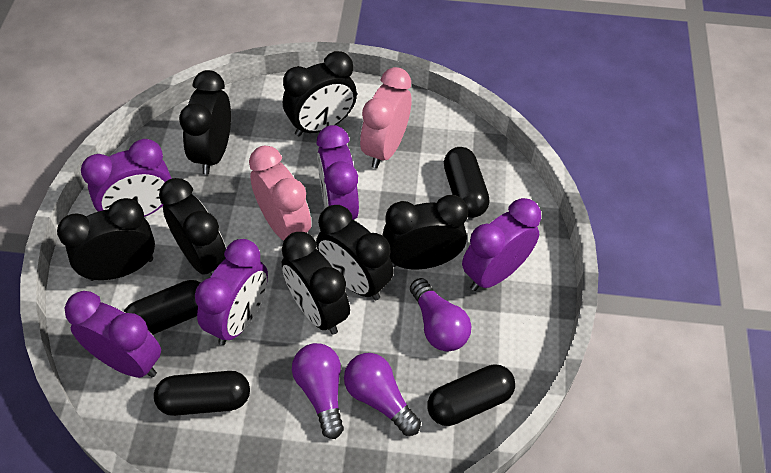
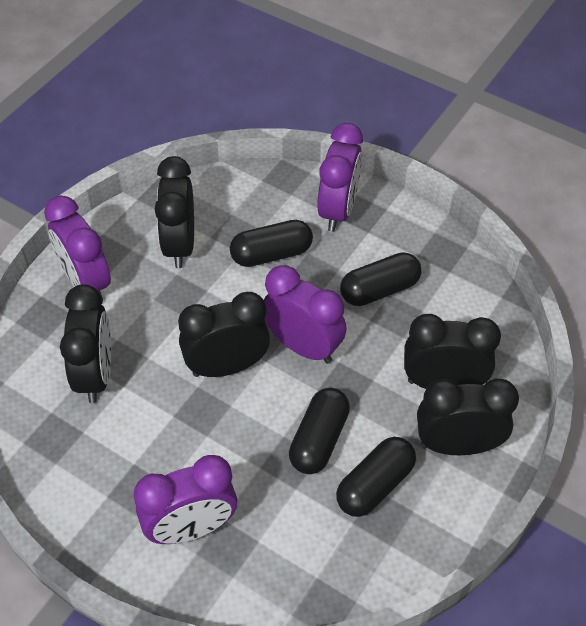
black clock: 7 -> 5
pink clock: 2 -> 0
purple clock: 5 -> 4
purple light bulb: 3 -> 0

